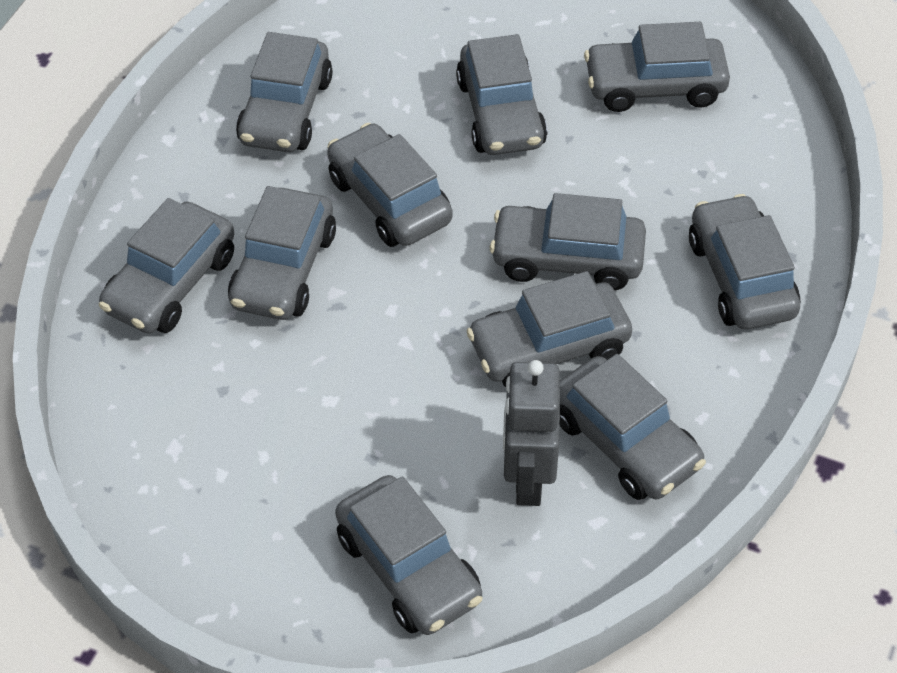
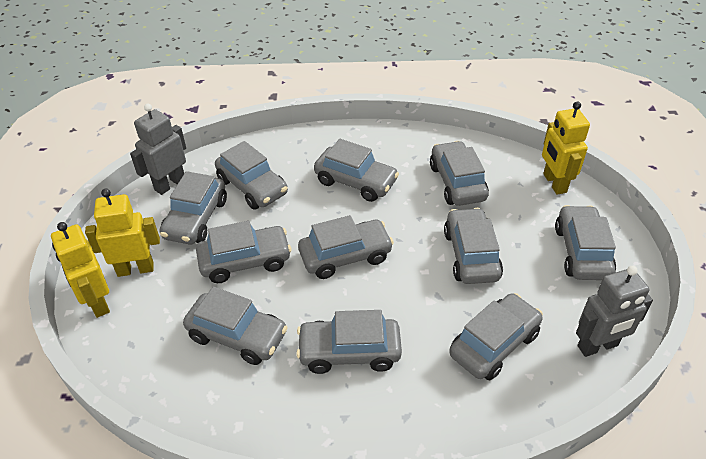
grey robot: 1 -> 2
yellow robot: 0 -> 3

